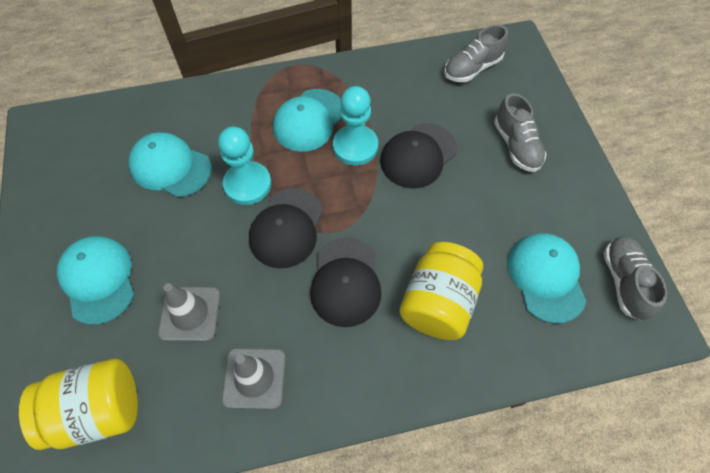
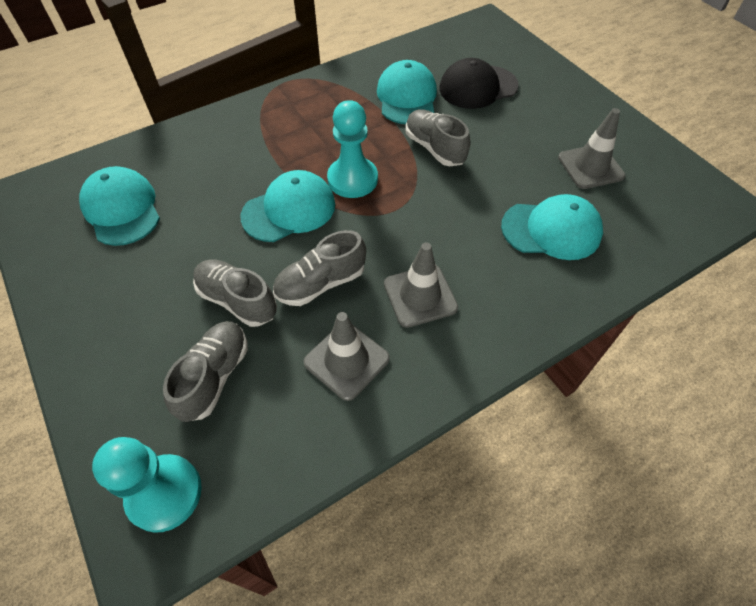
black cap: 3 -> 1
grey shoe: 3 -> 4
grey traffic cone: 2 -> 3
yellow jar: 2 -> 0

